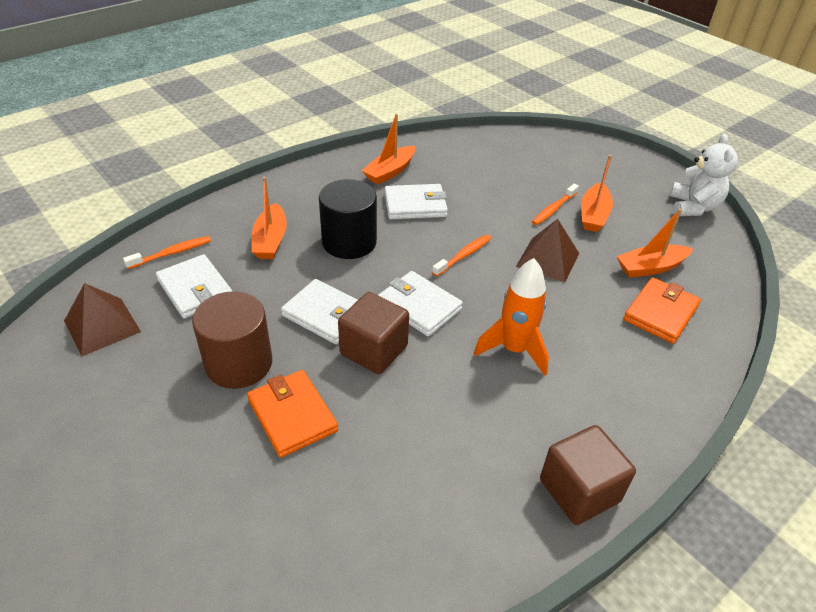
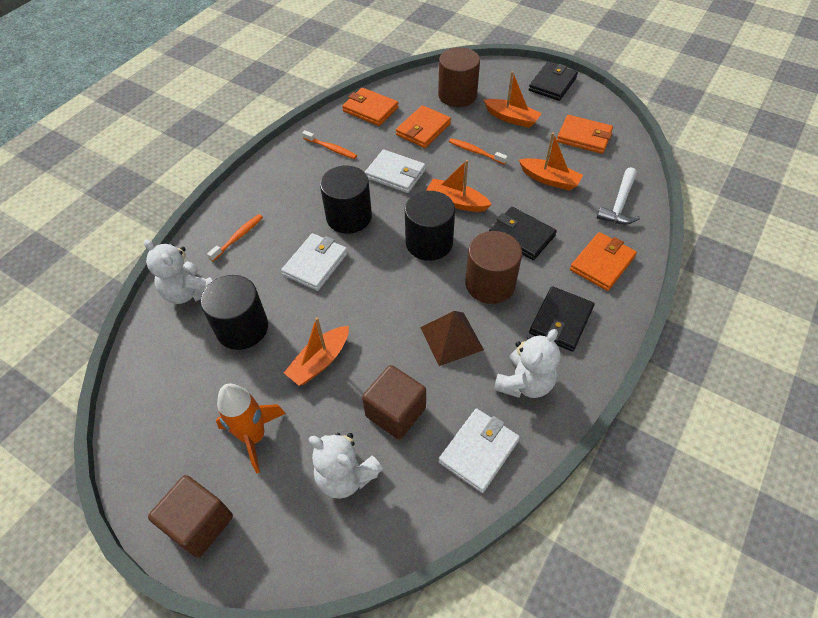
black cylinder: 1 -> 3
black wallet: 0 -> 3
brown cylinder: 1 -> 2
brown pyramid: 2 -> 1
orange wallet: 2 -> 4
white hammer: 0 -> 1
white teddy bear: 1 -> 3
white wallet: 4 -> 3

